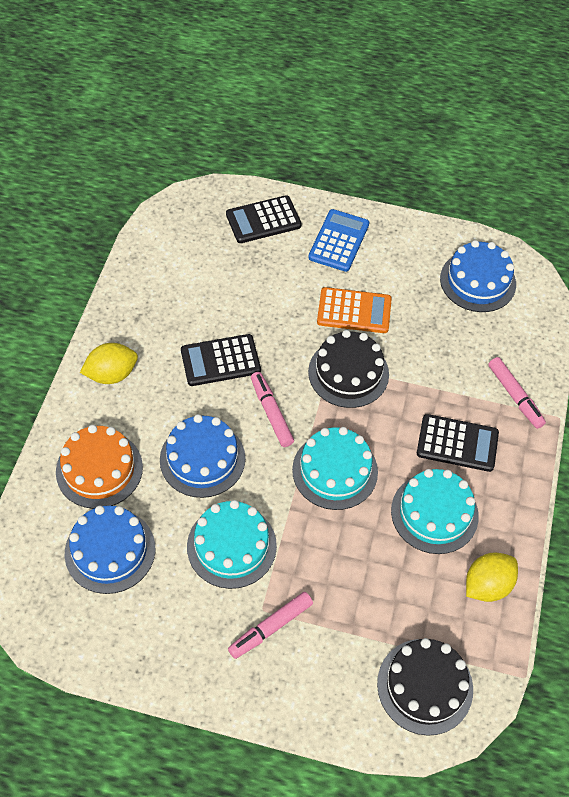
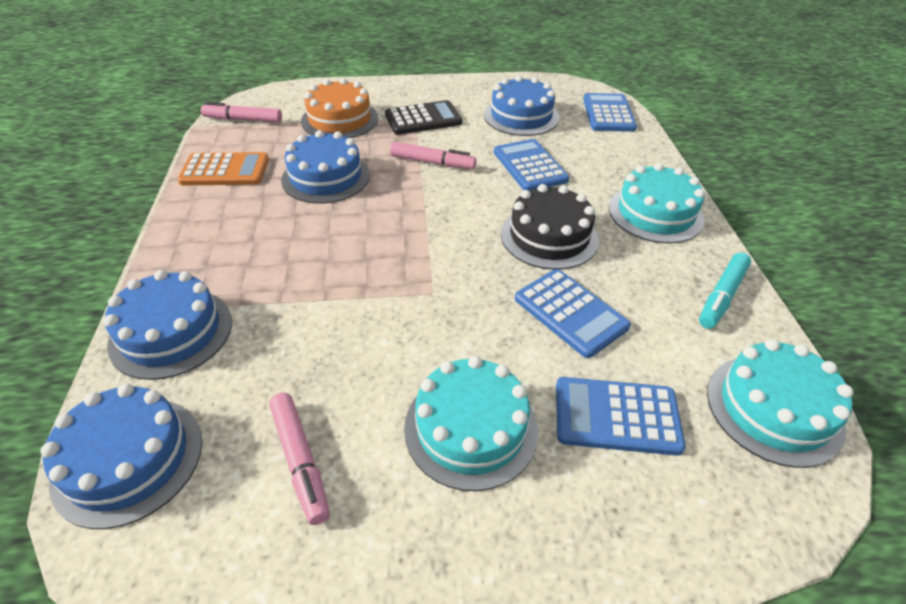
black cake: 2 -> 1
black calculator: 3 -> 1
blue cake: 3 -> 4
blue calculator: 1 -> 4
turquoise marker: 0 -> 1
yellow lemon: 2 -> 0

